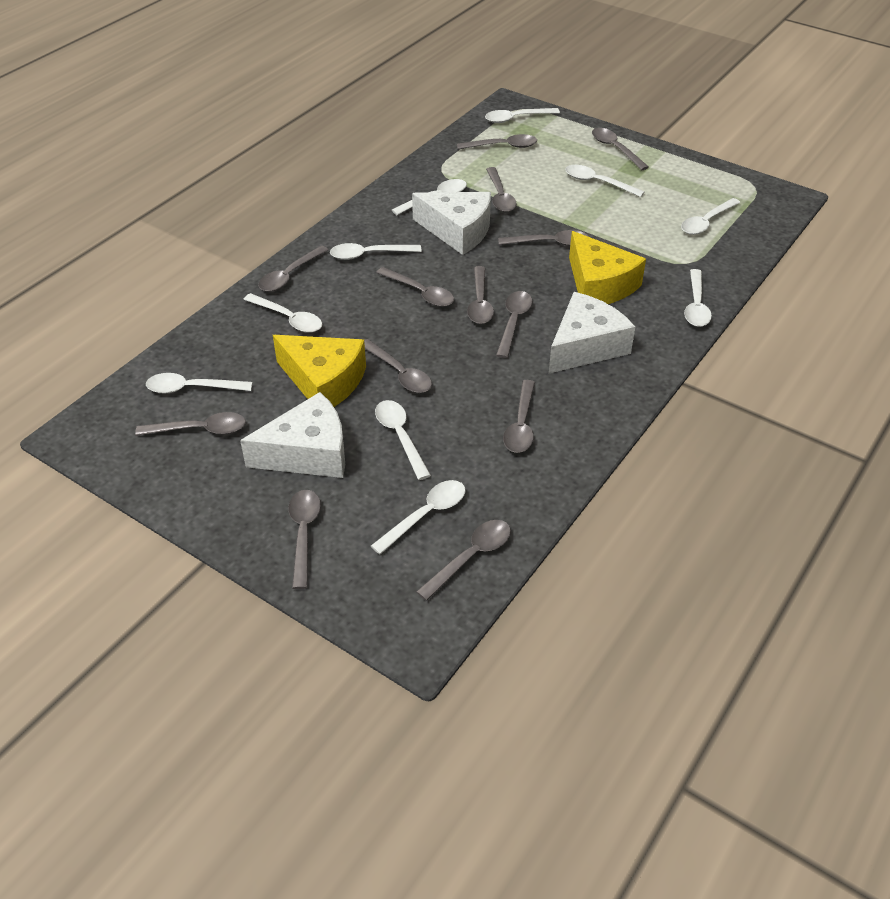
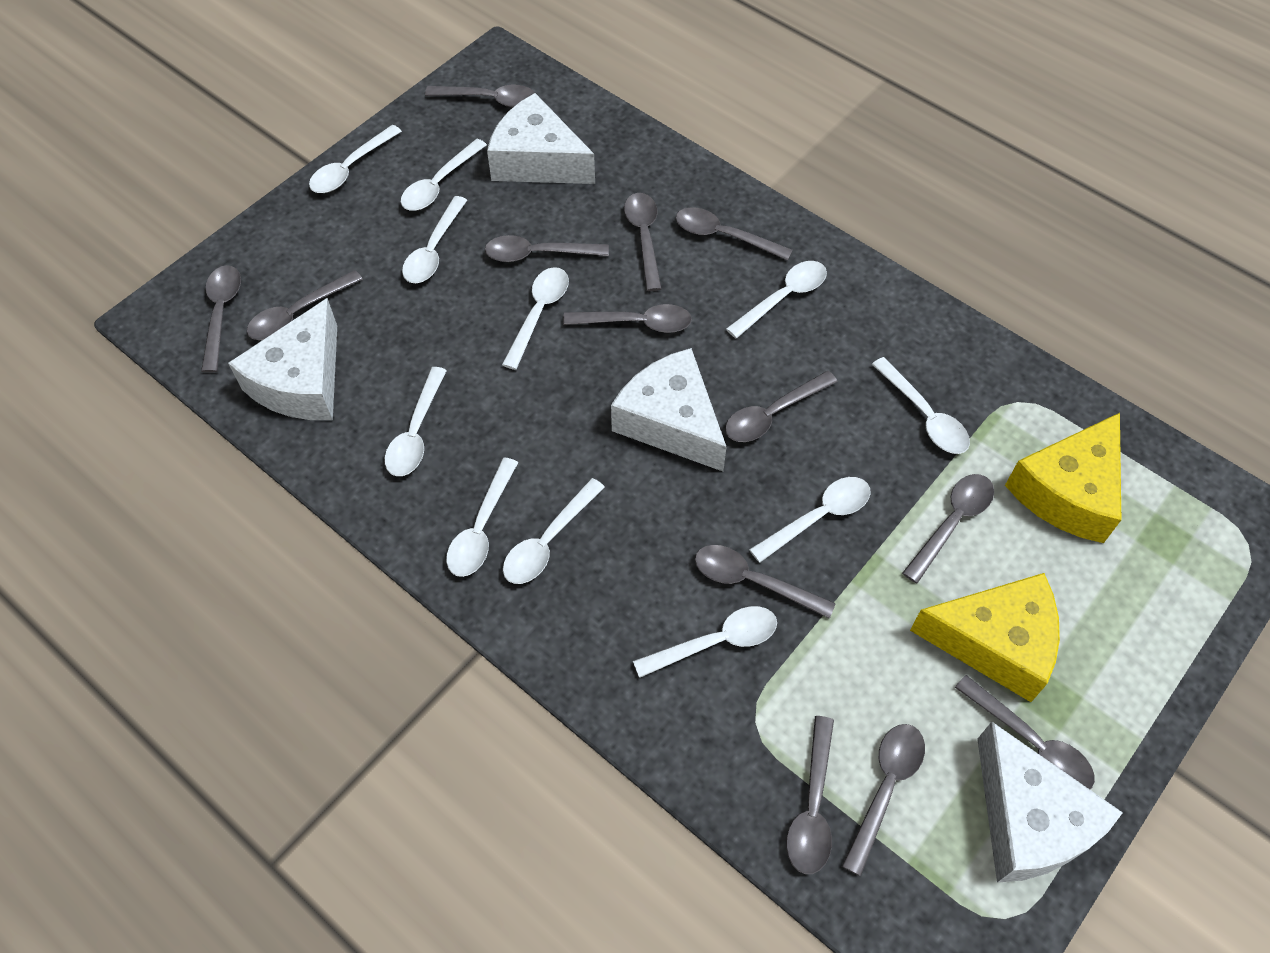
white cheese: 3 -> 4
white spoon: 10 -> 11

